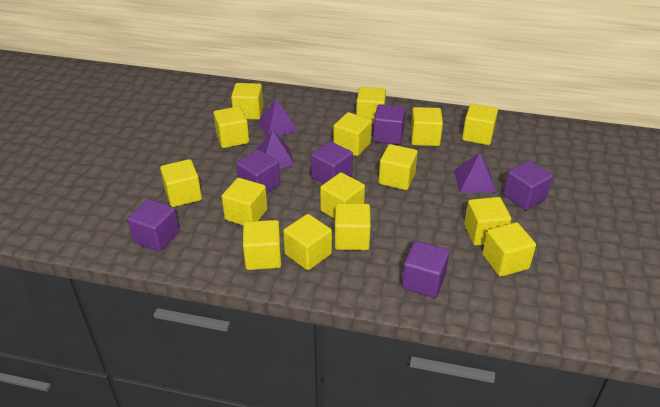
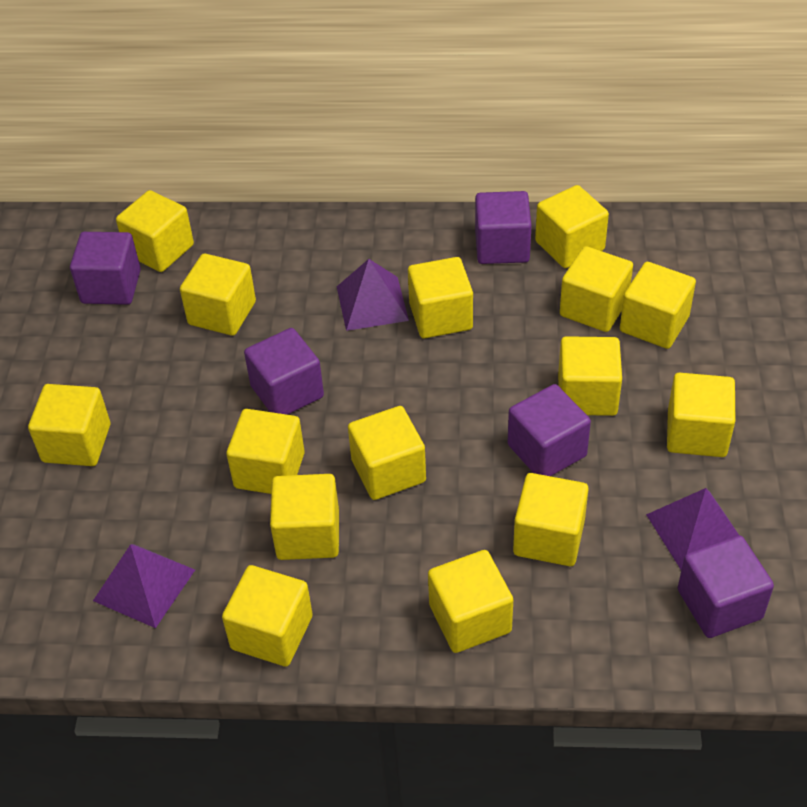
purple cube: 6 -> 5

